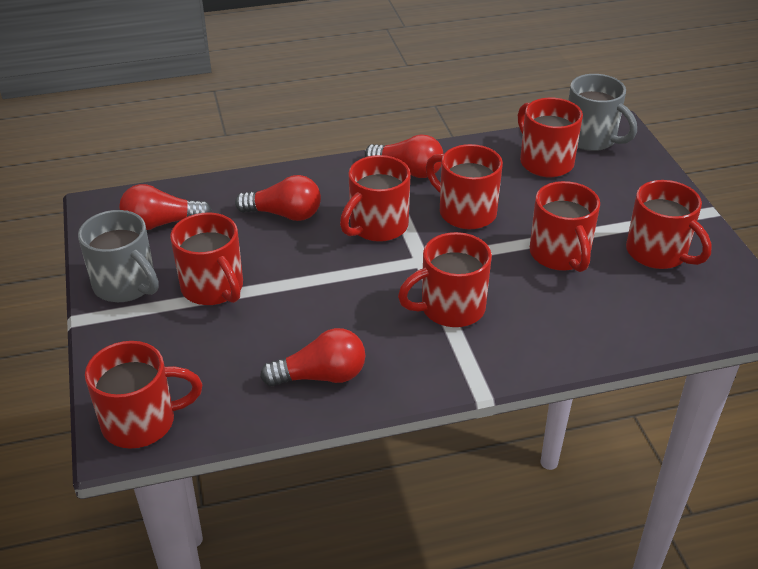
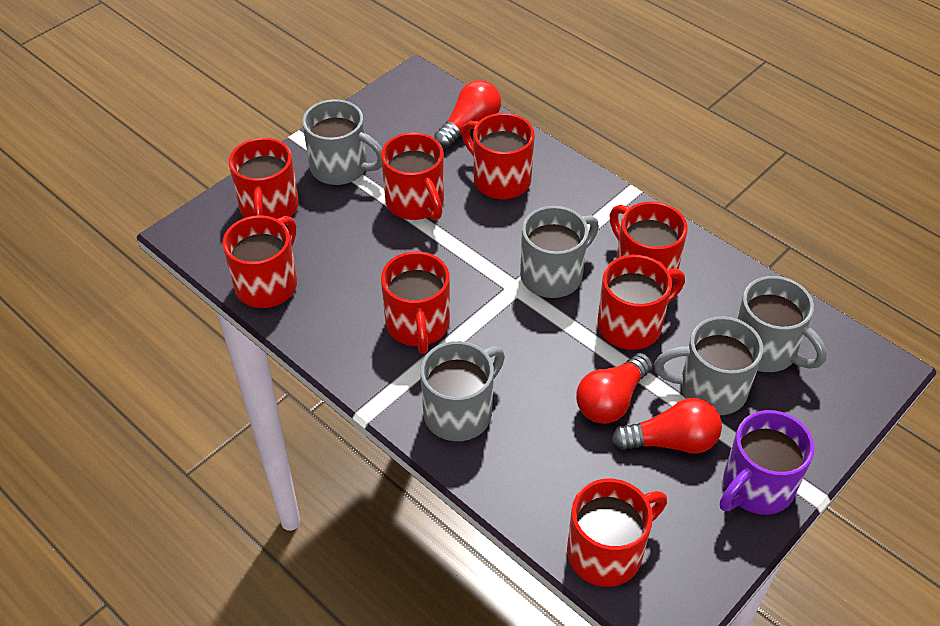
grey mug: 2 -> 5
purple mug: 0 -> 1
red light bulb: 4 -> 3

